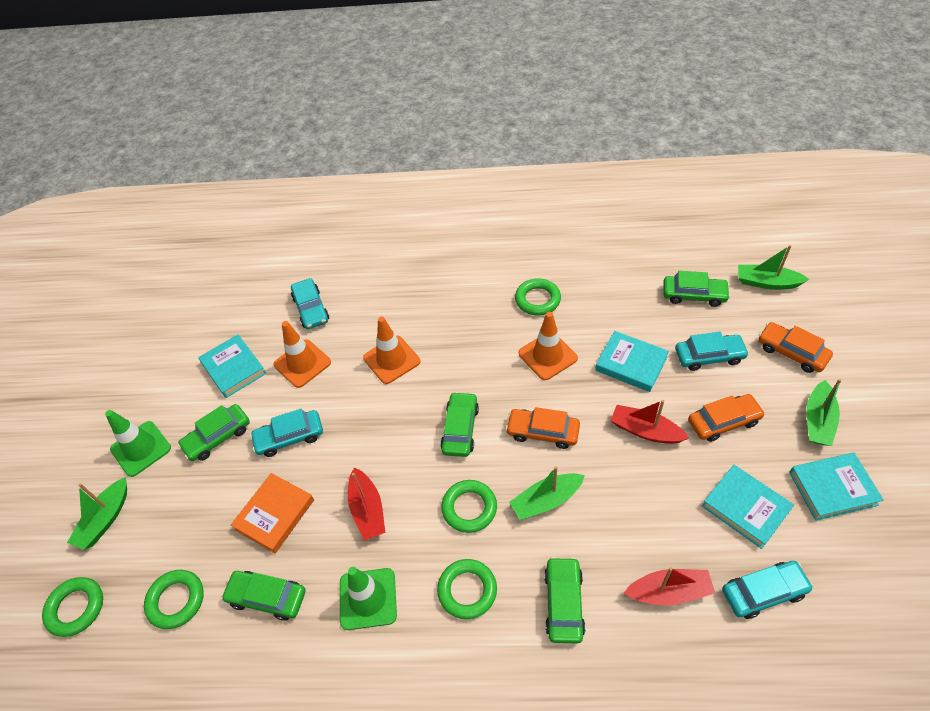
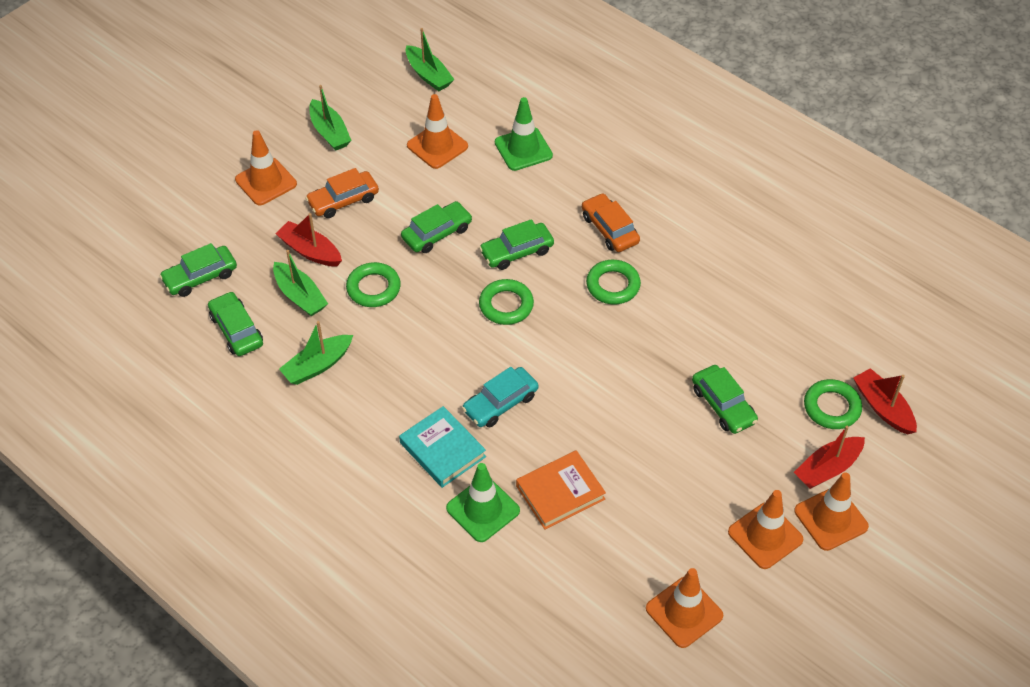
green ring: 5 -> 4
orange car: 3 -> 2
orange traffic cone: 3 -> 5
turquoise book: 4 -> 1
turquoise car: 4 -> 1

